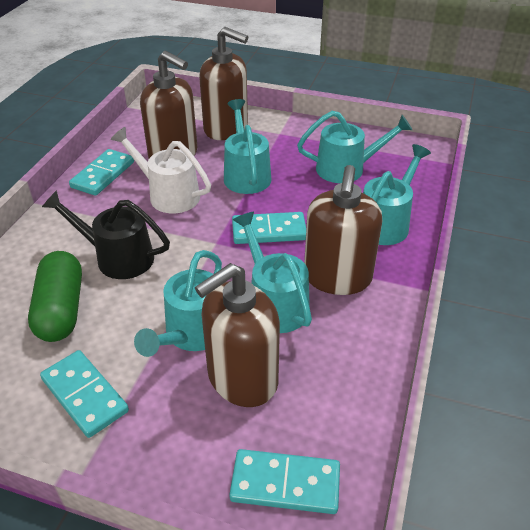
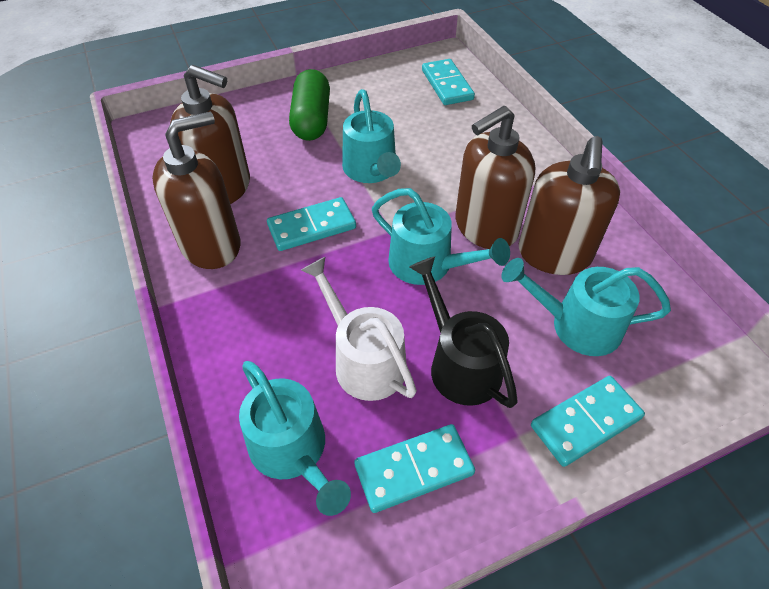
turquoise watering can: 5 -> 4

